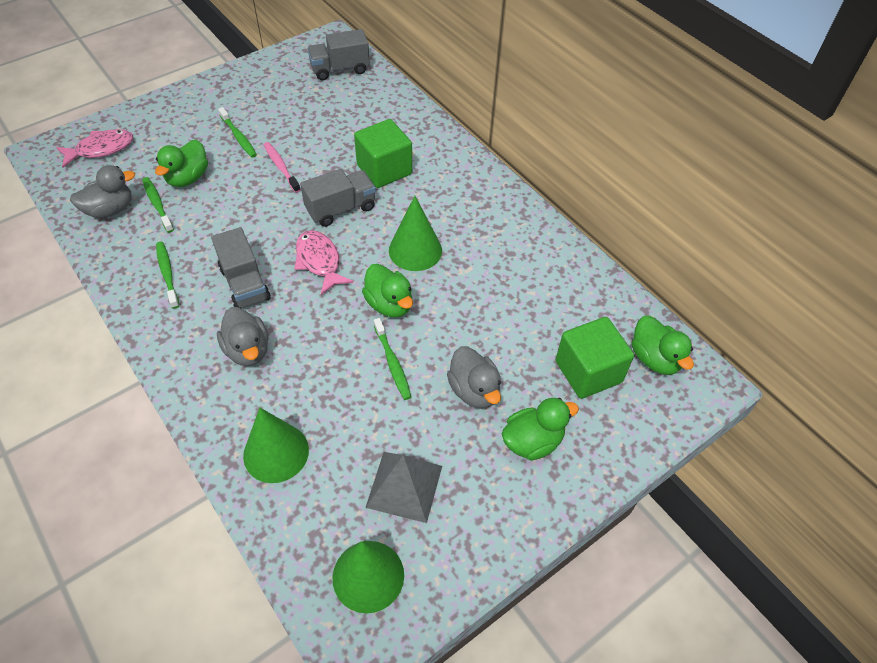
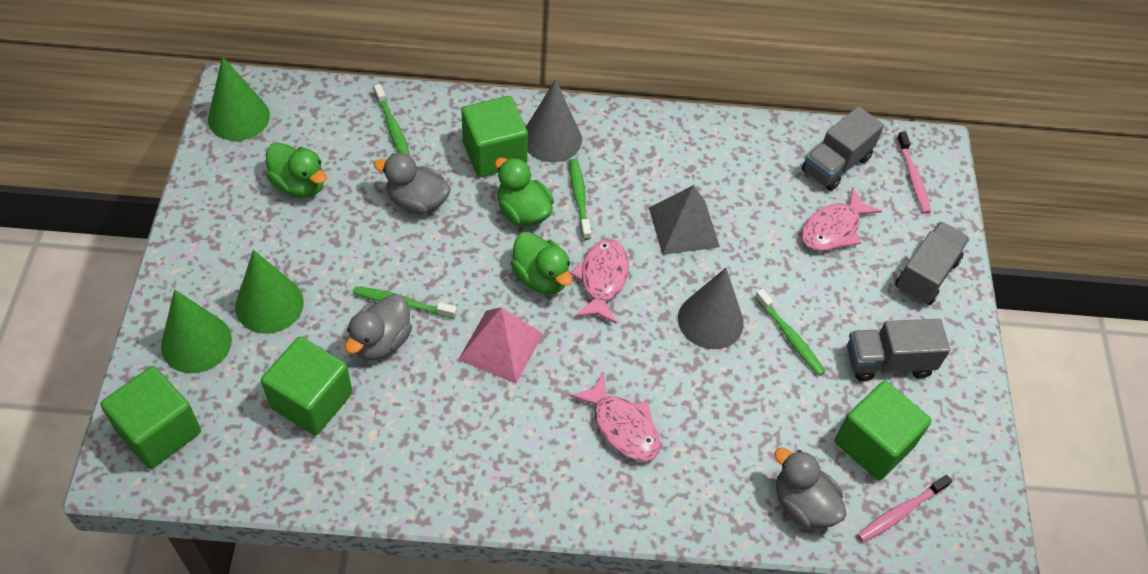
green cube: 2 -> 4
green duck: 4 -> 3
grey cone: 0 -> 2
pink fish: 2 -> 3
pink pyramid: 0 -> 1
pink toothbrush: 1 -> 2

